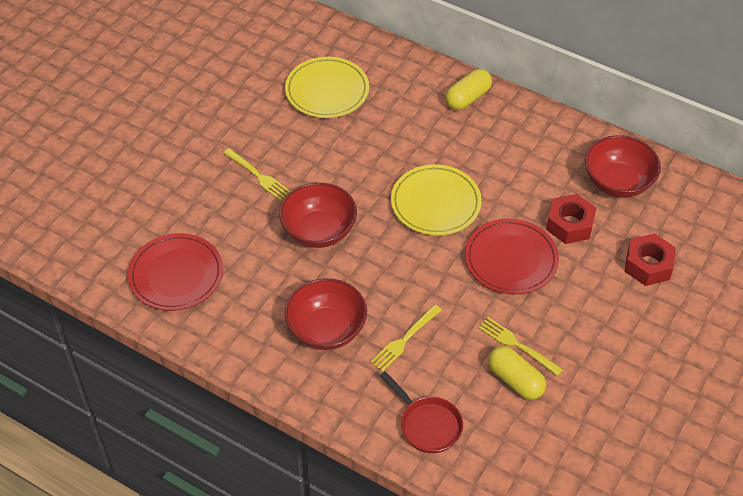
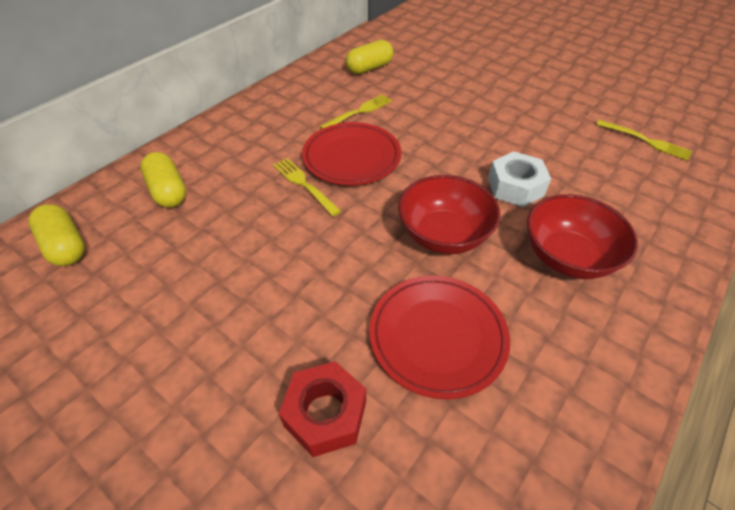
red bowl: 3 -> 2
red nut: 2 -> 1
red pan: 1 -> 0
white nut: 0 -> 1
yellow capsule: 2 -> 3
yellow plate: 2 -> 0

